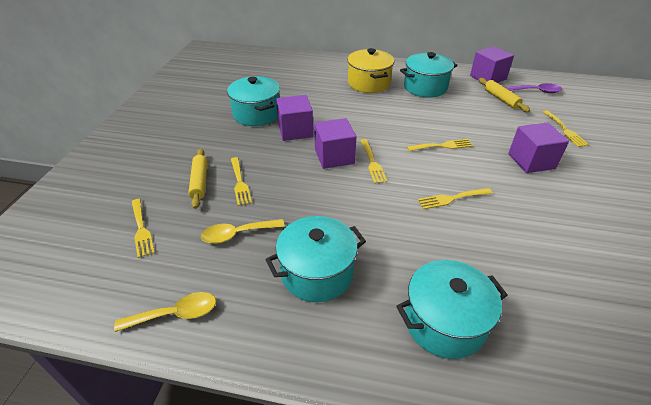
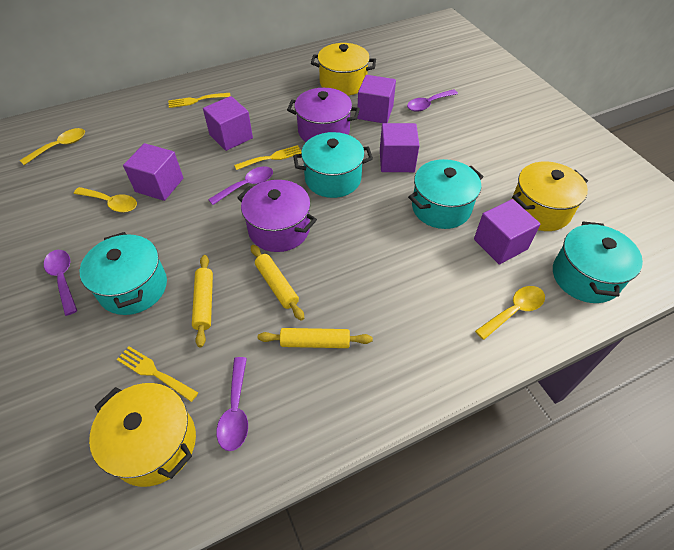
purple cube: 4 -> 5
purple pot: 0 -> 2
purple spoon: 1 -> 4
yellow fork: 6 -> 3
yellow pot: 1 -> 3
yellow rolling pin: 2 -> 3
yellow spoon: 2 -> 3

